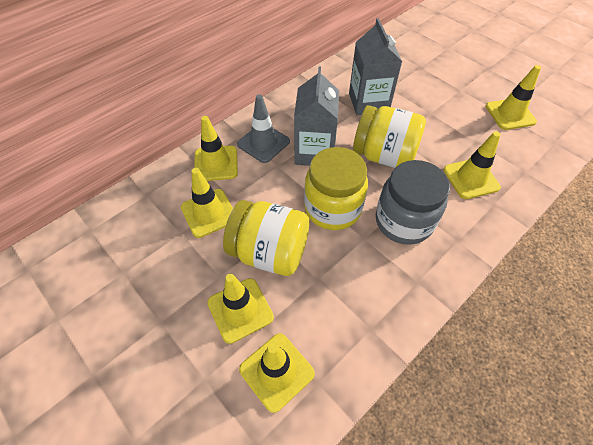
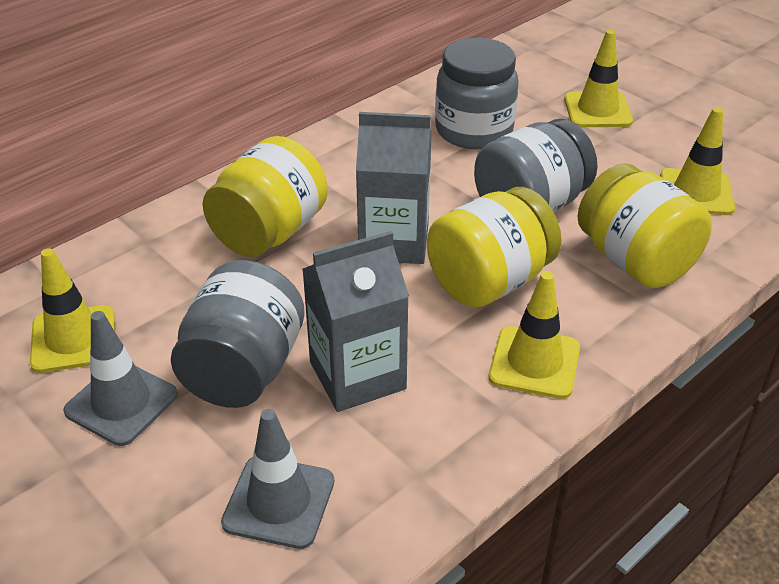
grey jar: 1 -> 3
grey traffic cone: 1 -> 2
yellow traffic cone: 6 -> 4

